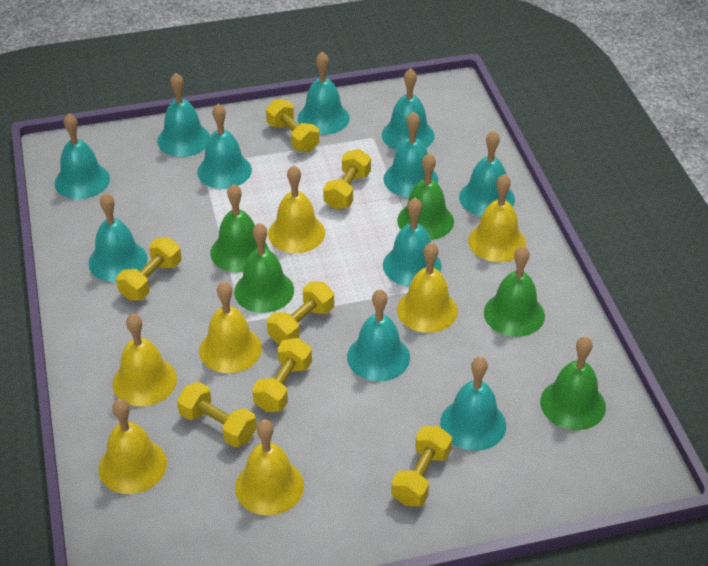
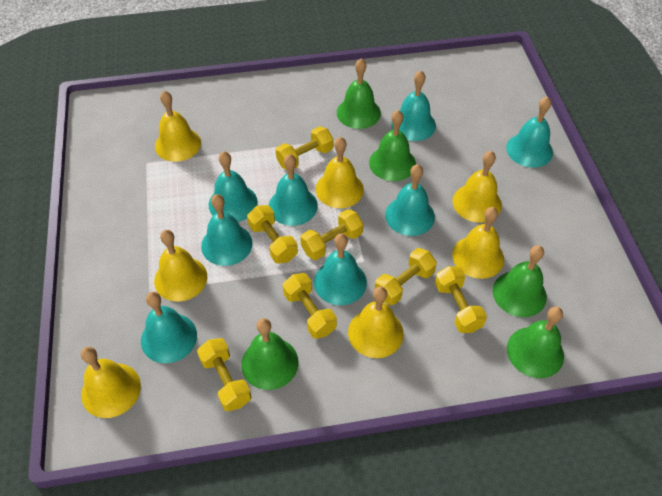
turquoise bell: 11 -> 8

